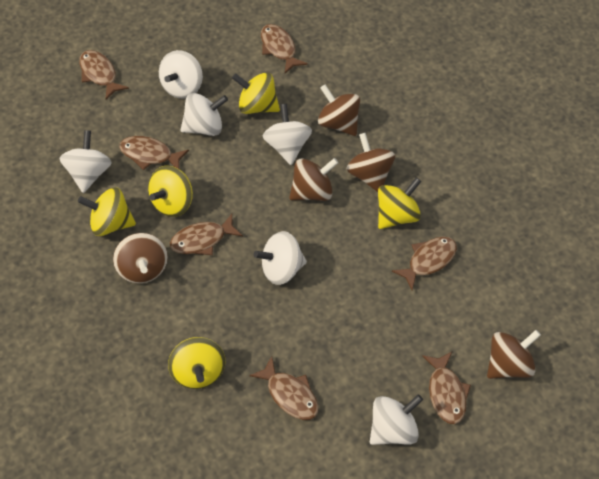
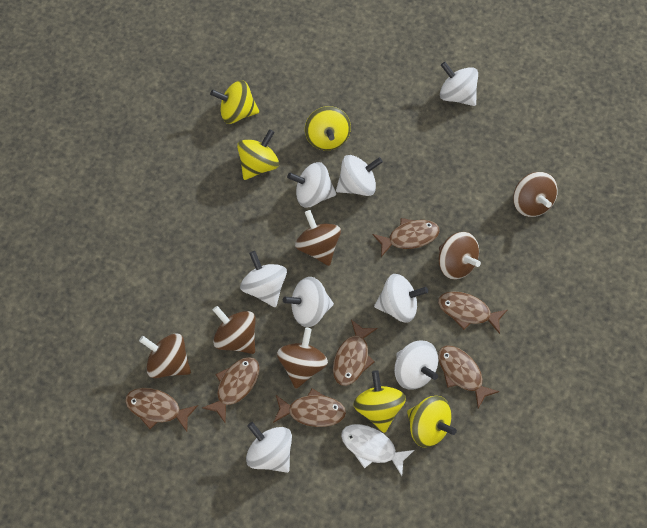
brown spinning top: 5 -> 6
white fish: 0 -> 1
white spinning top: 6 -> 8

